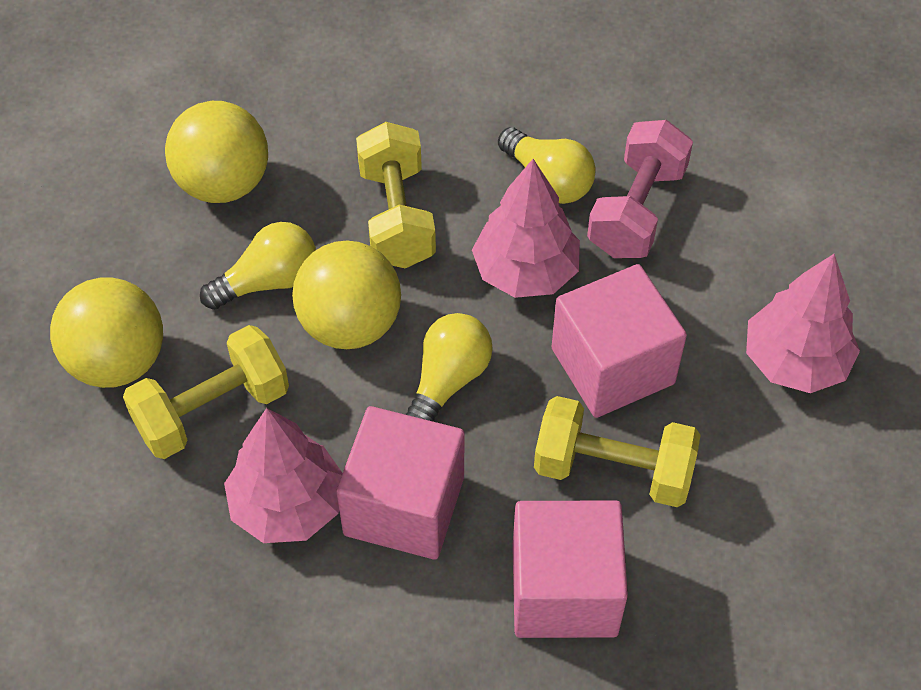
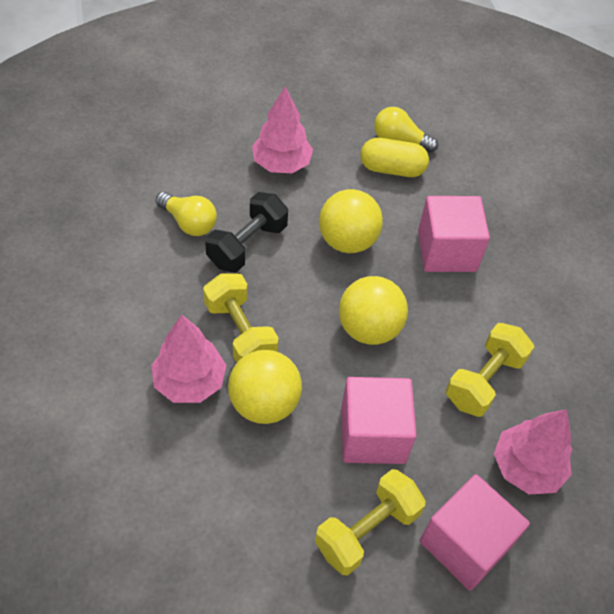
black dumbbell: 0 -> 1
pink dumbbell: 1 -> 0
yellow capsule: 0 -> 1
yellow light bulb: 3 -> 2

